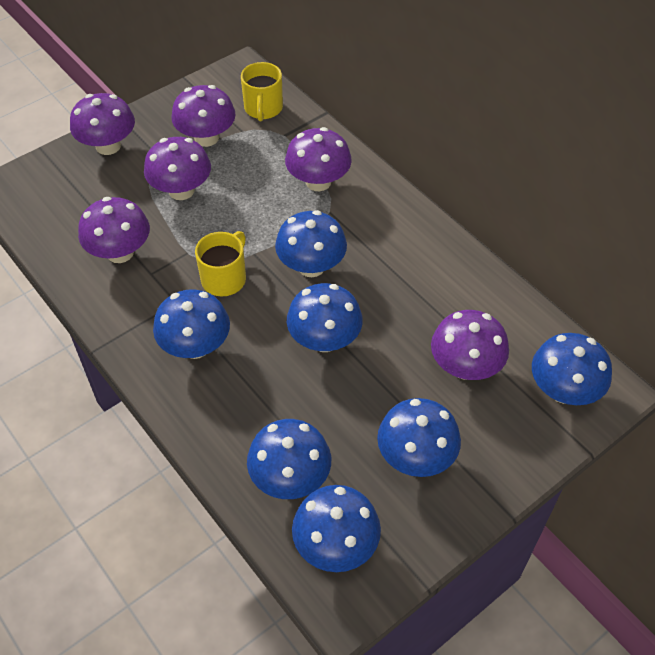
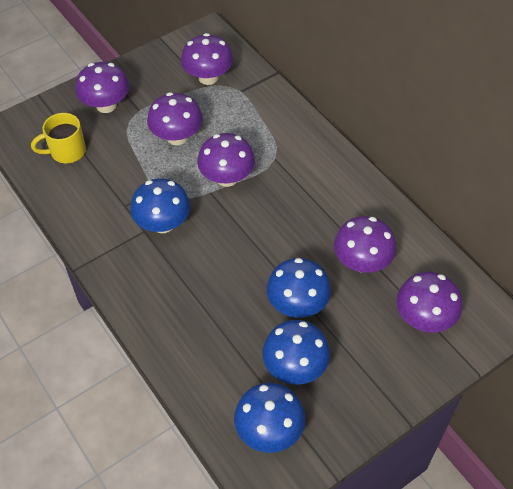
blue mushroom: 7 -> 4
yellow mug: 2 -> 1

